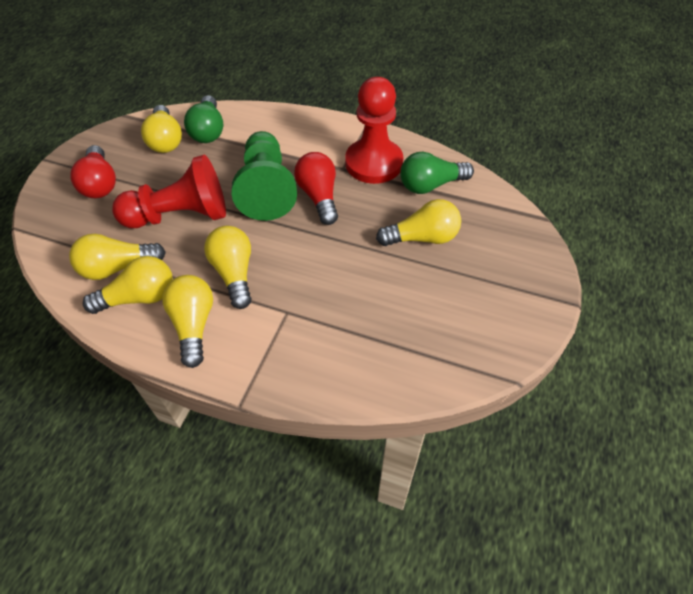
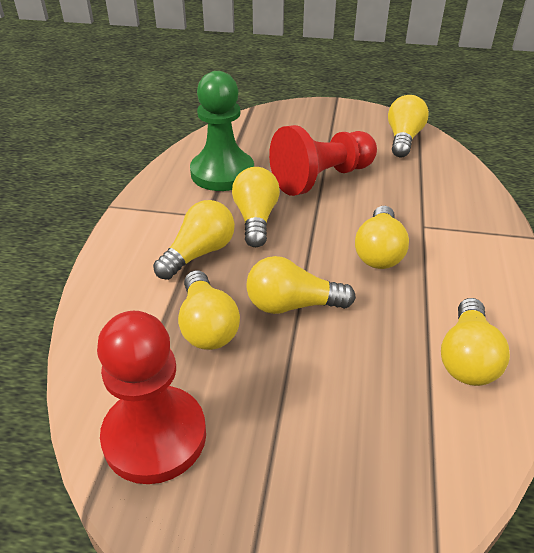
green light bulb: 2 -> 0
red light bulb: 2 -> 0
yellow light bulb: 6 -> 7

